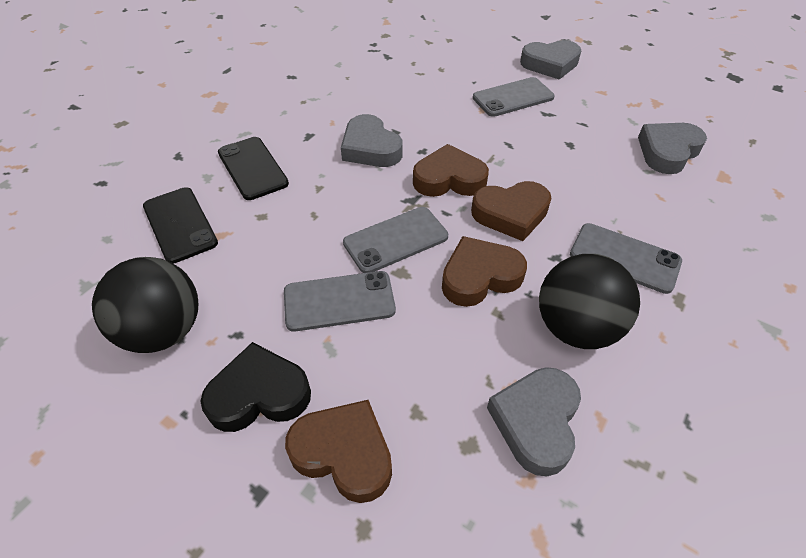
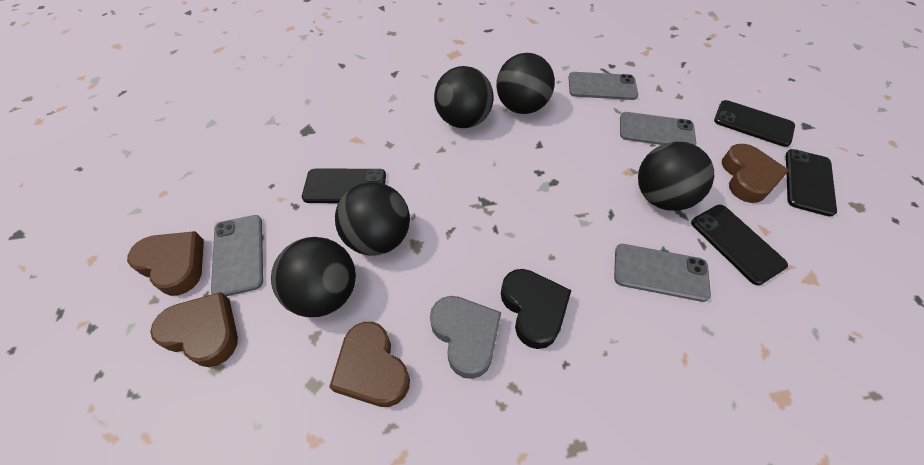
black ball: 2 -> 5
black phone: 2 -> 4
grey heart: 4 -> 1

